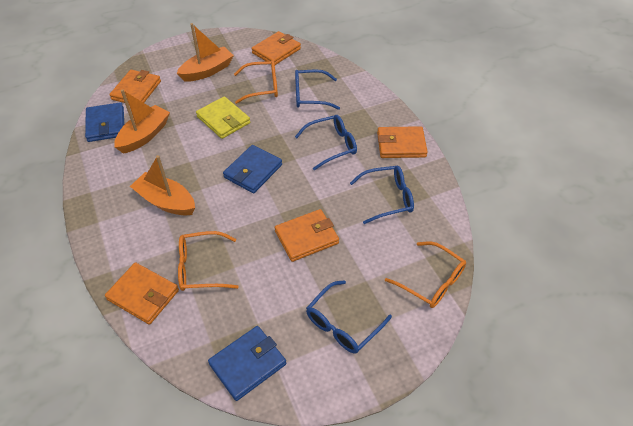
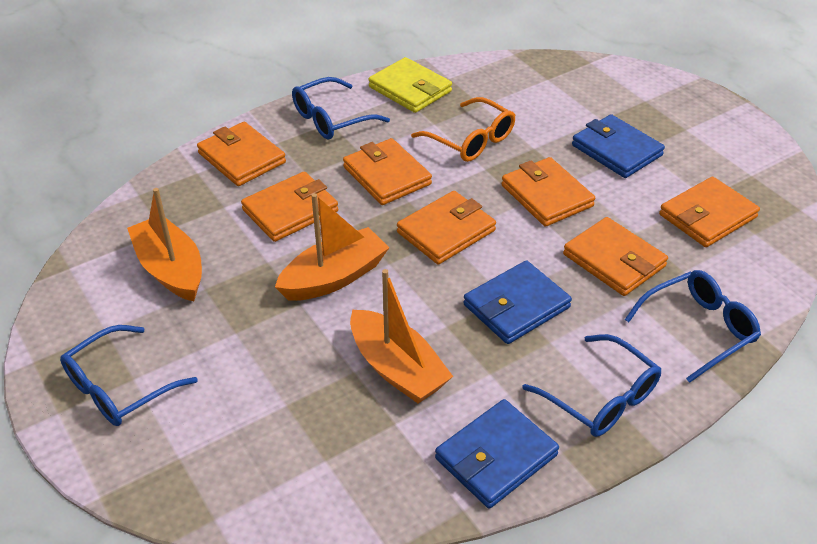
orange glasses: 3 -> 1
orange wallet: 5 -> 7

